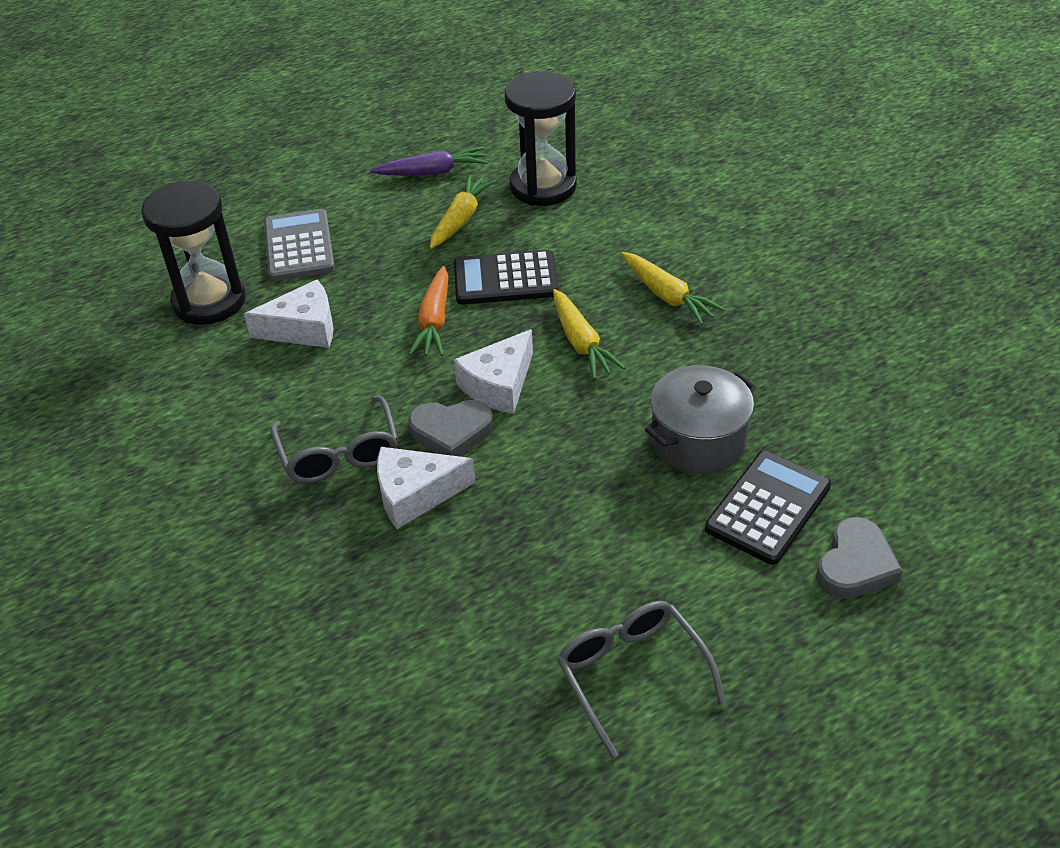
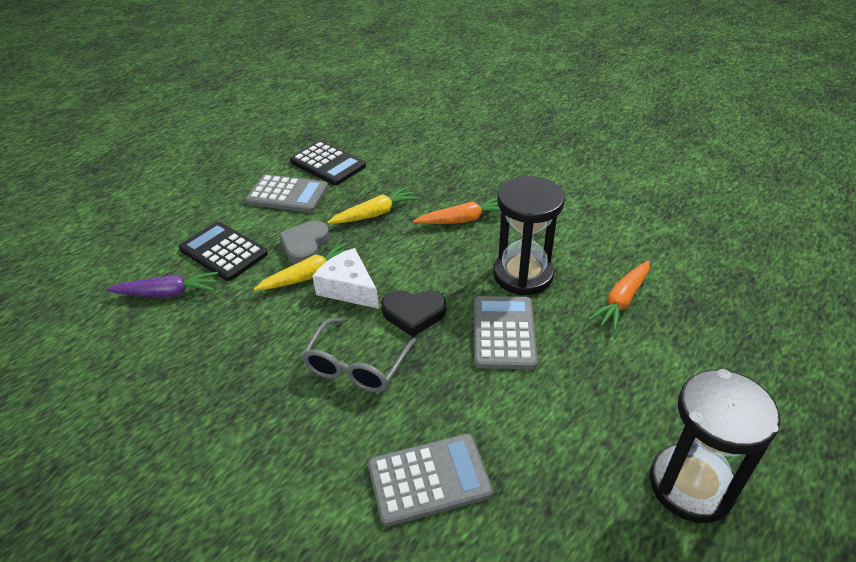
black heart: 0 -> 1
grey calculator: 1 -> 3
grey glasses: 2 -> 1
grey heart: 2 -> 1
grey pot: 1 -> 0
orange carrot: 1 -> 2
white cheese: 3 -> 1
yellow carrot: 3 -> 2

